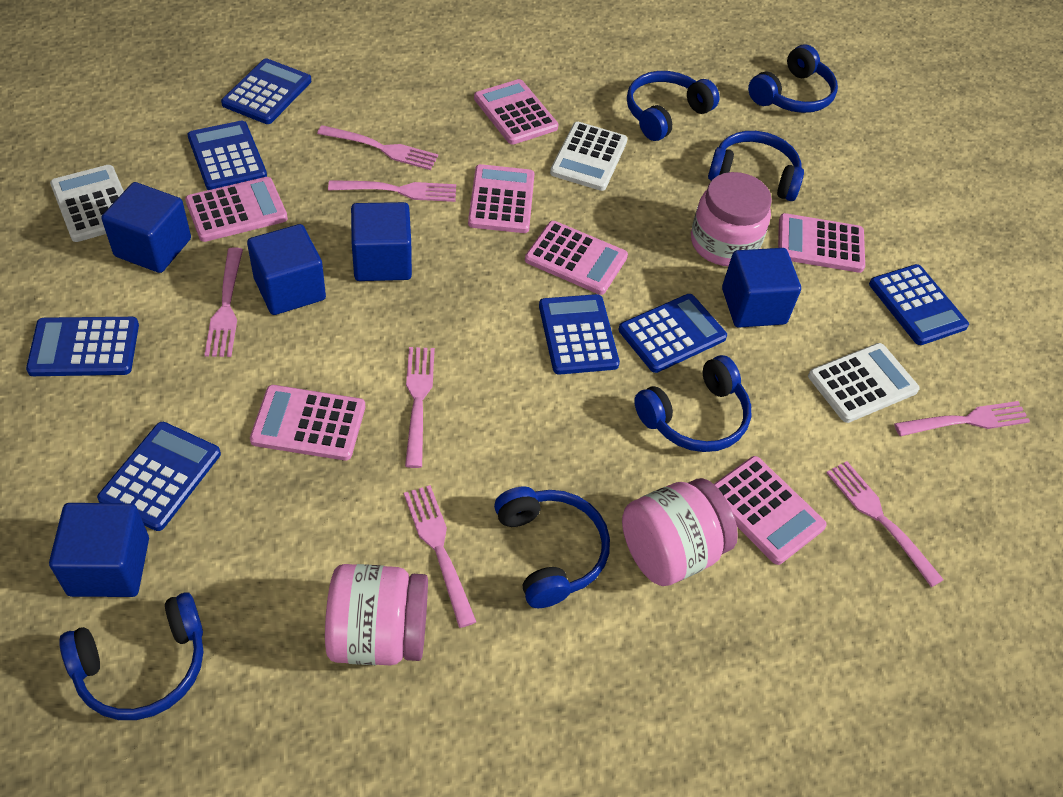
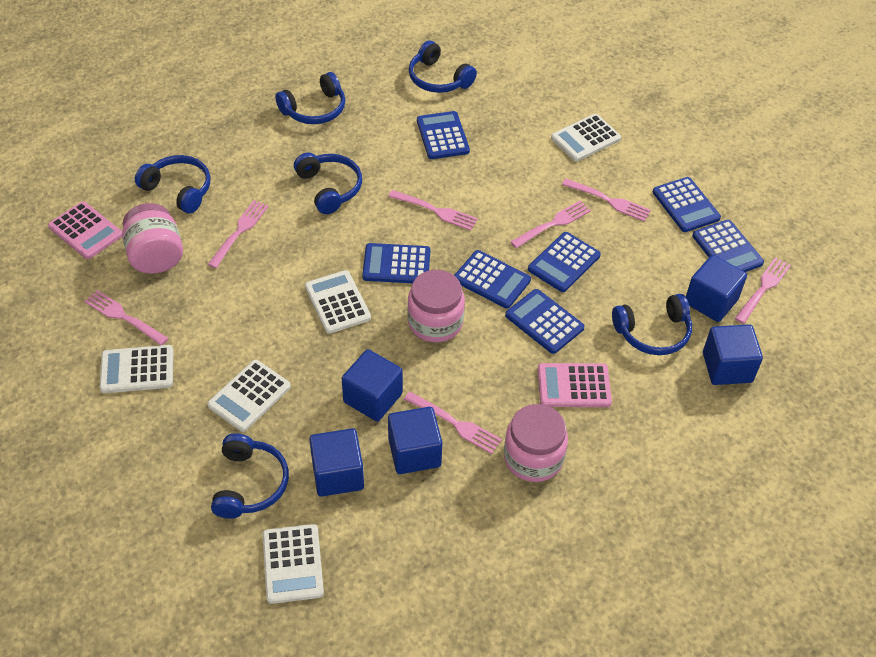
pink calculator: 7 -> 2
white calculator: 3 -> 5

